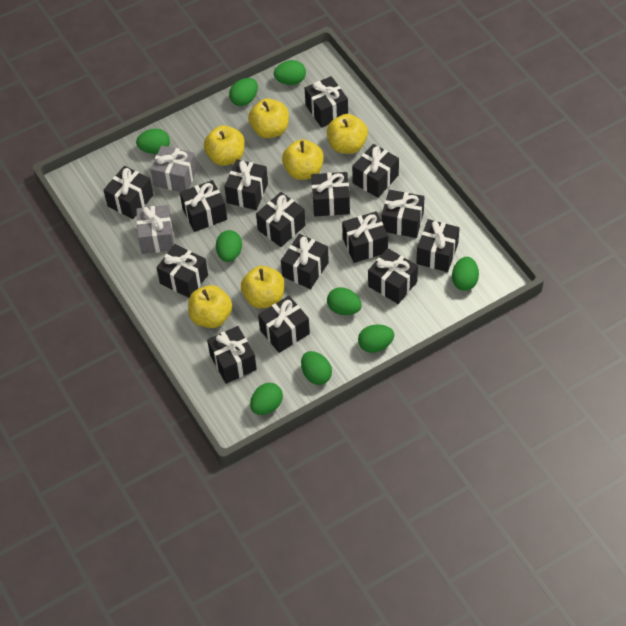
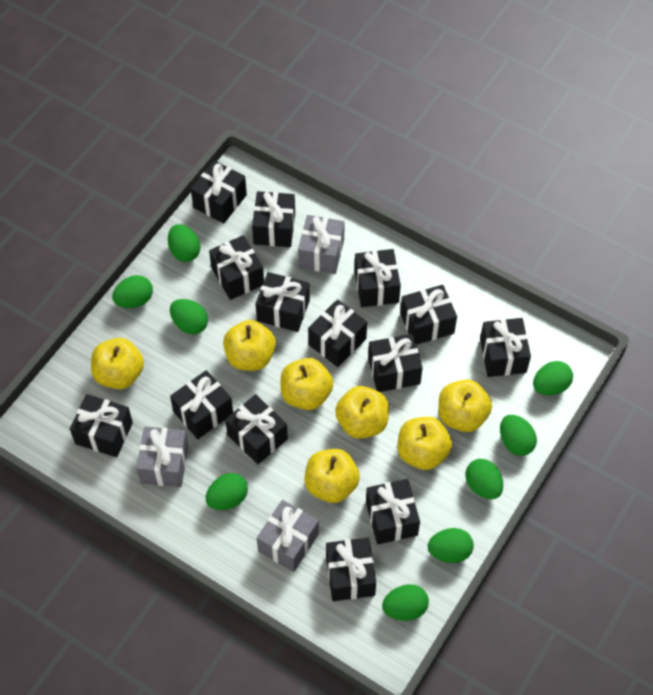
black gift: 15 -> 14
grey gift: 2 -> 3
yellow apple: 6 -> 7

